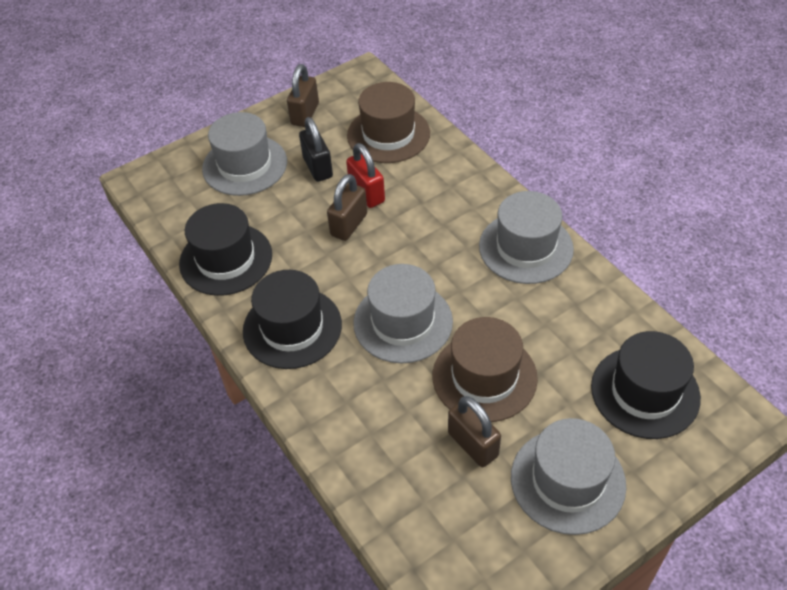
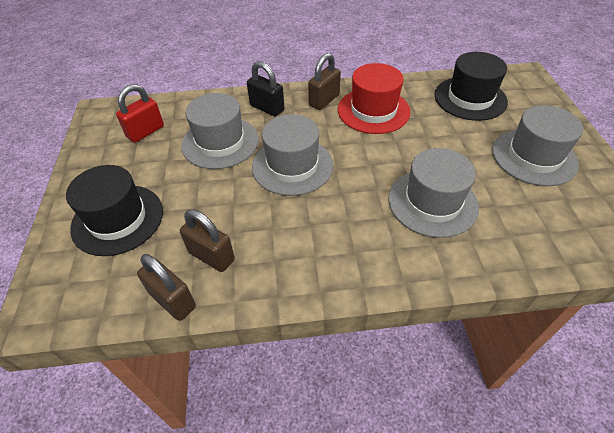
black hat: 3 -> 2
brown hat: 2 -> 0
red hat: 0 -> 1

